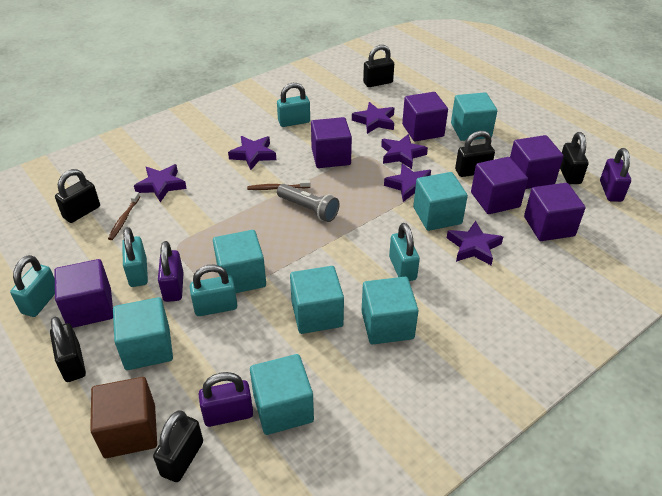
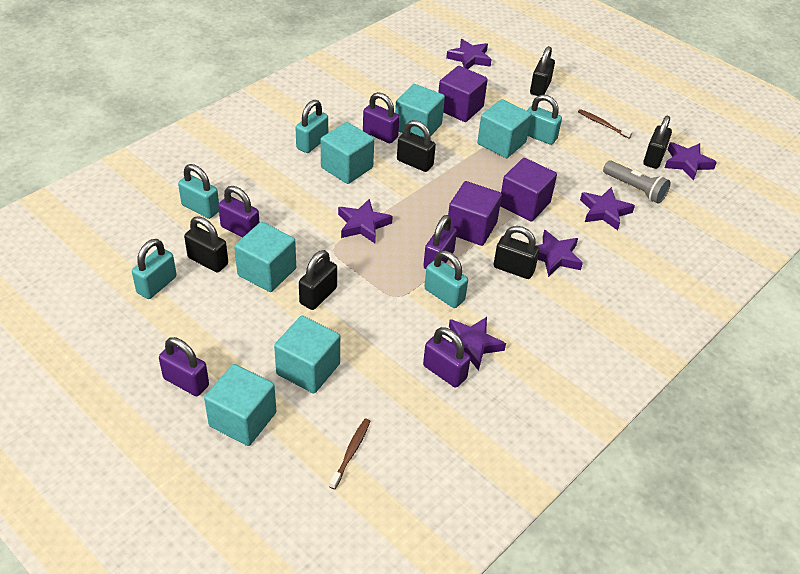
brown cube: 1 -> 0
purple cube: 6 -> 3
purple padlock: 3 -> 5
turquoise cube: 7 -> 6

